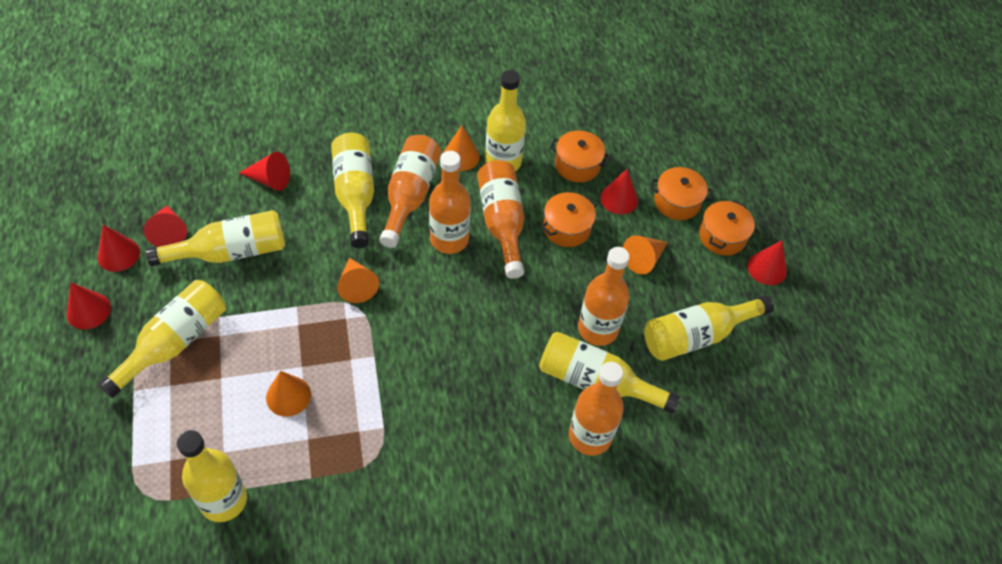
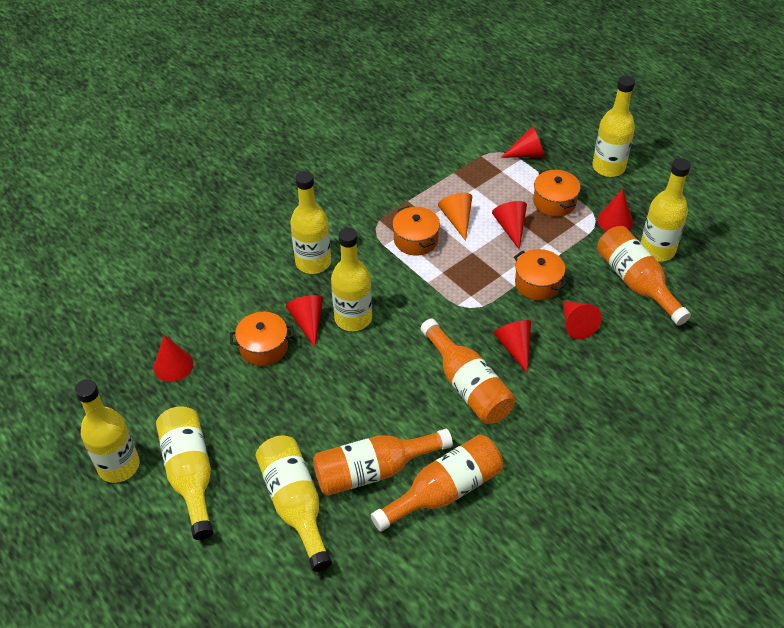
orange bottle: 5 -> 4
orange cone: 4 -> 1
red cone: 6 -> 7

